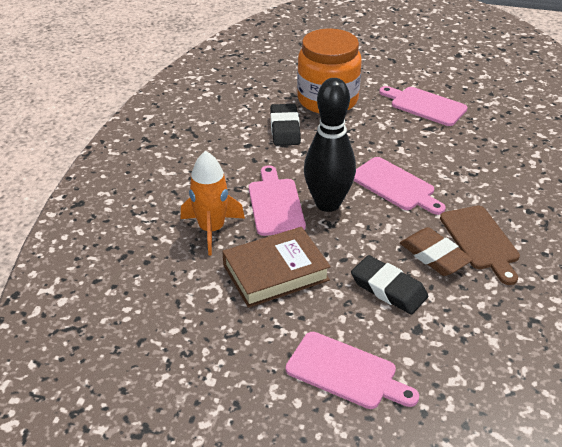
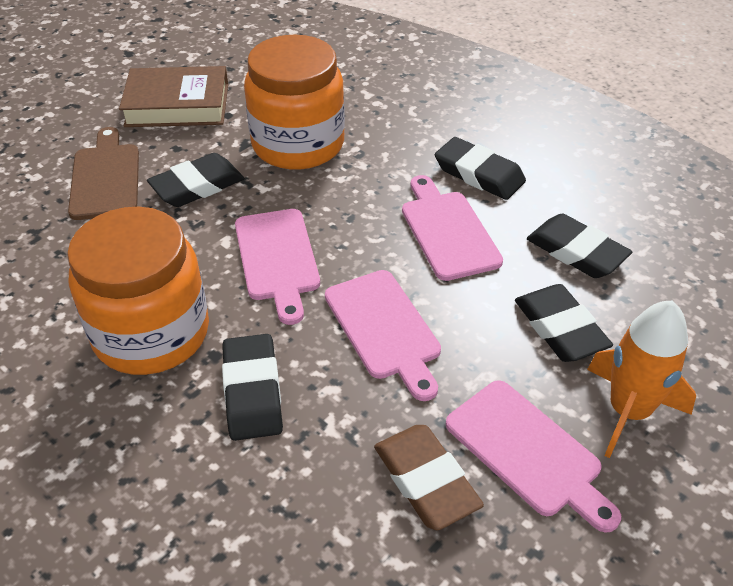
black bowling pin: 1 -> 0
black eraser: 2 -> 5
orange jar: 1 -> 2

